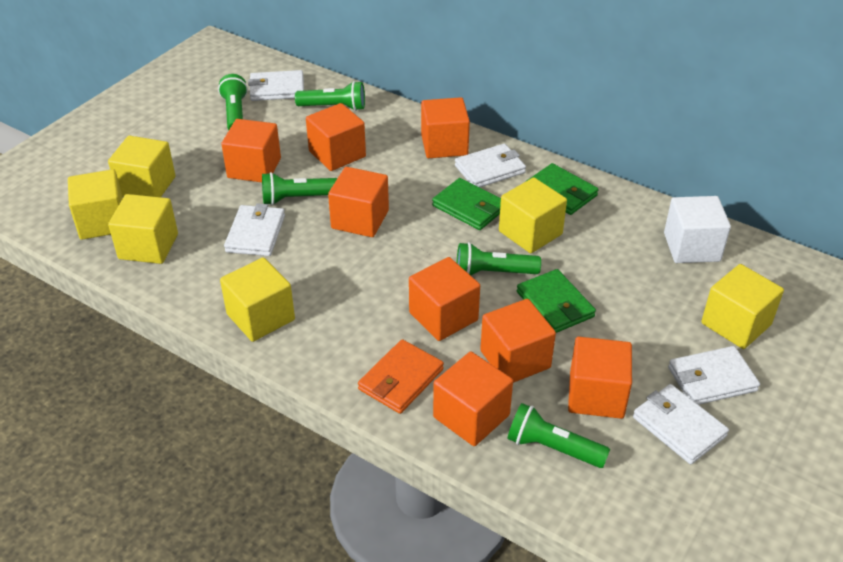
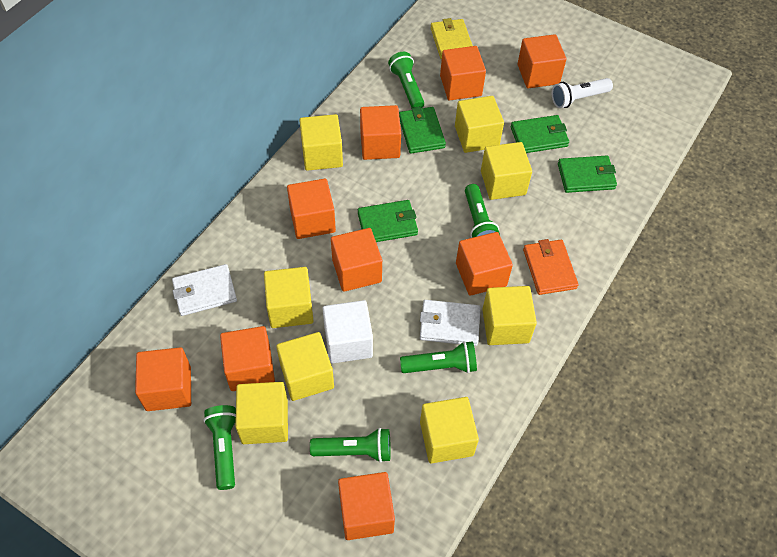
green wallet: 3 -> 4
orange cube: 8 -> 9
white flashlight: 0 -> 1
white wallet: 5 -> 2
yellow cube: 6 -> 8
yellow wallet: 0 -> 1

